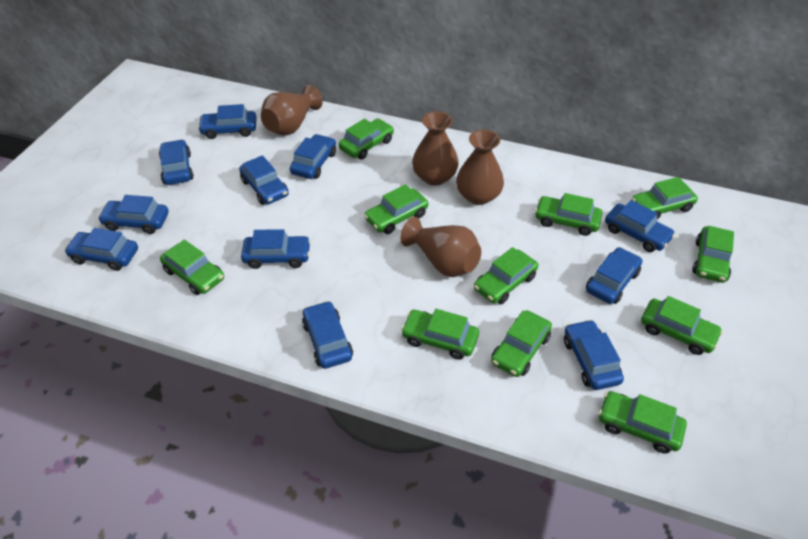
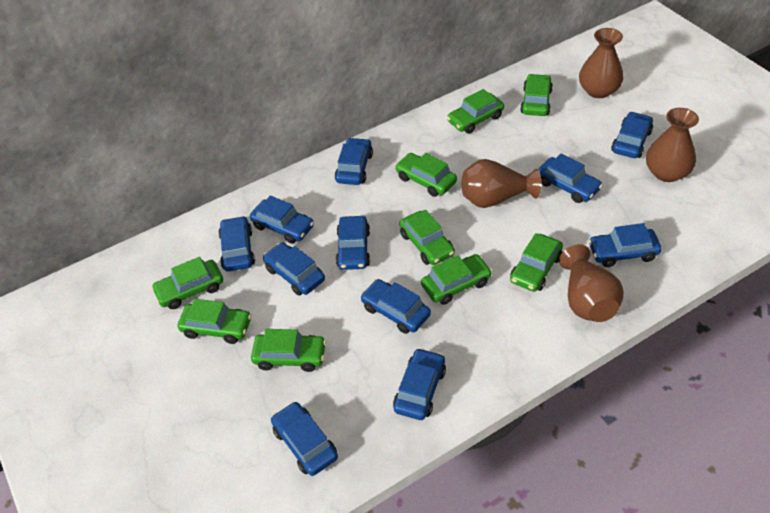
green car: 11 -> 9

